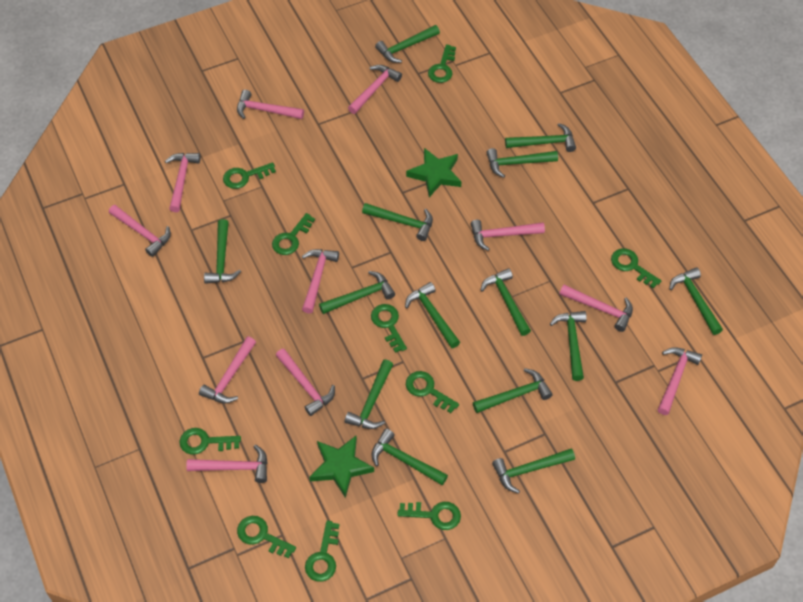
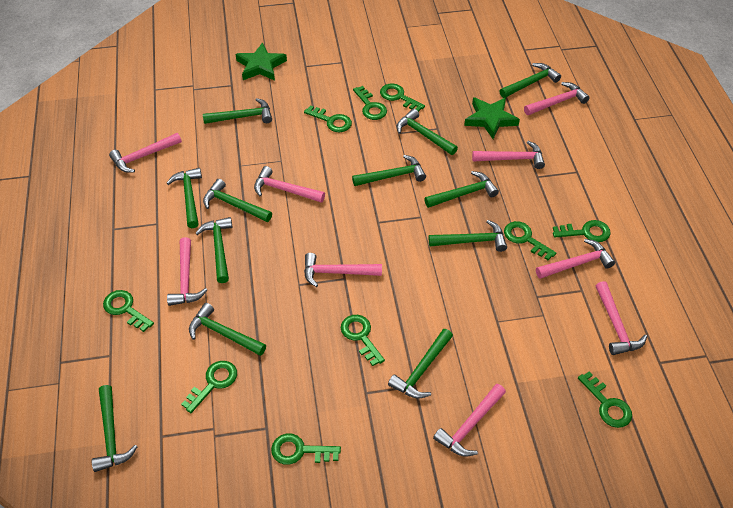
green hammer: 14 -> 12
pink hammer: 11 -> 9

